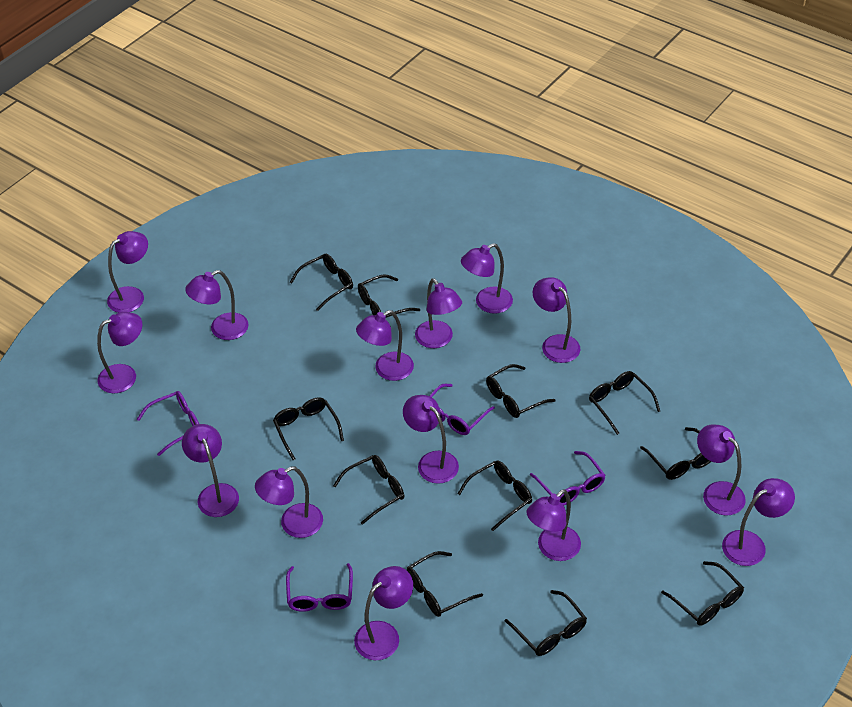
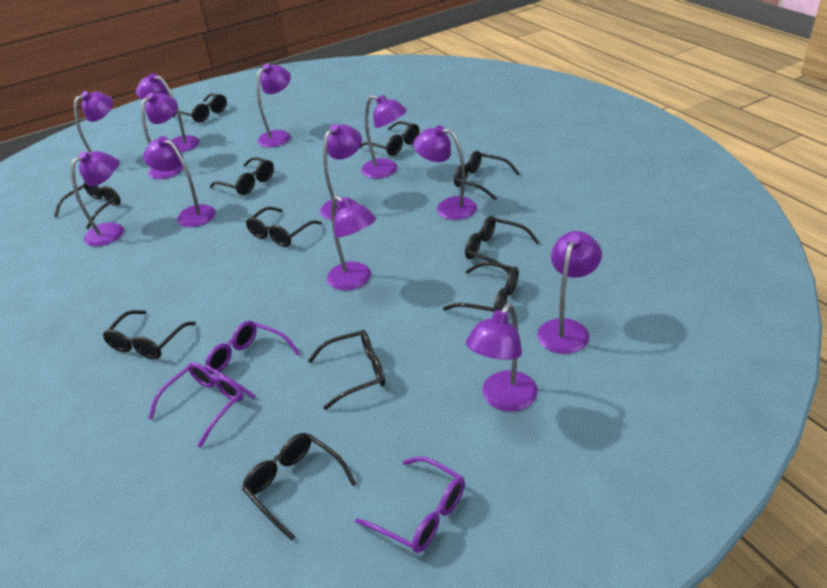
purple glasses: 4 -> 3
purple lamp: 14 -> 12

